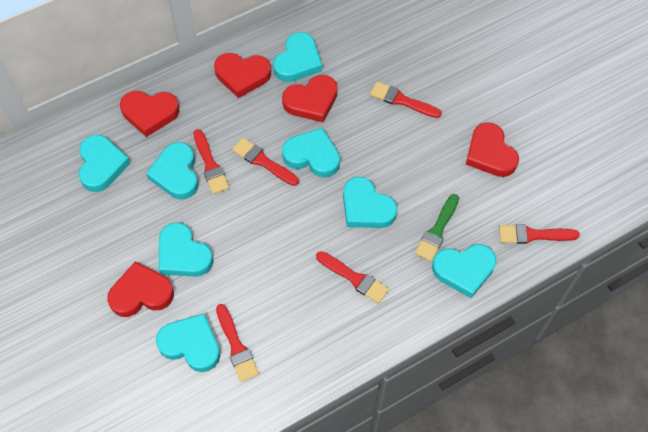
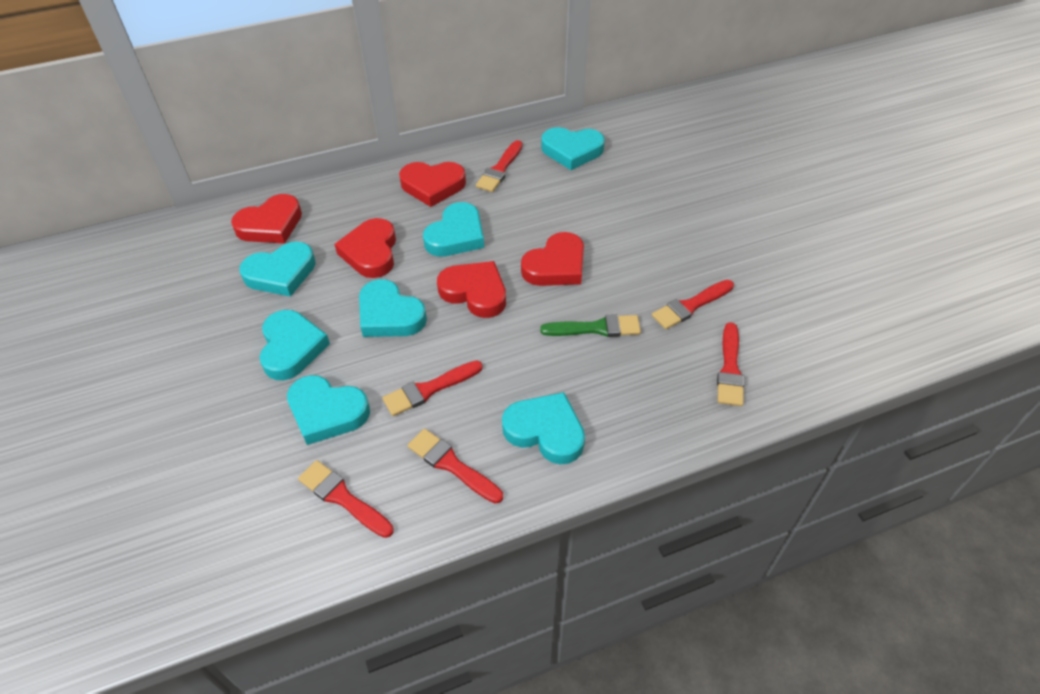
turquoise heart: 8 -> 7

